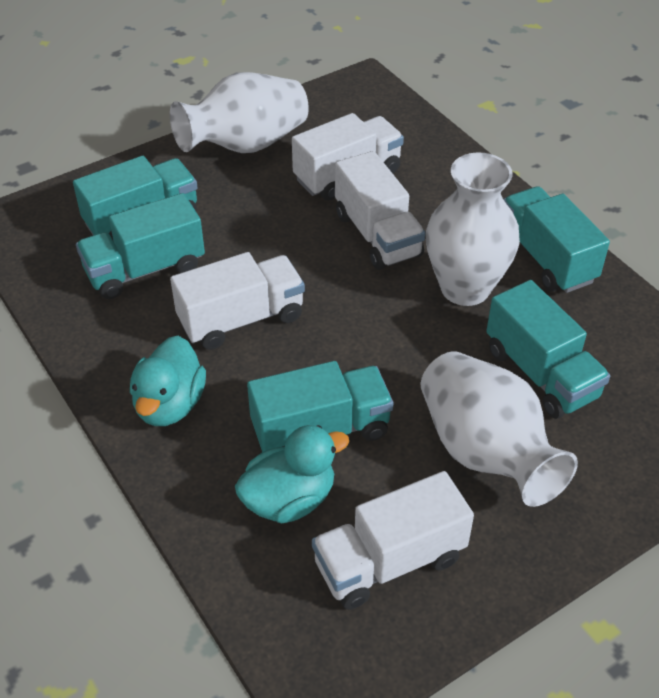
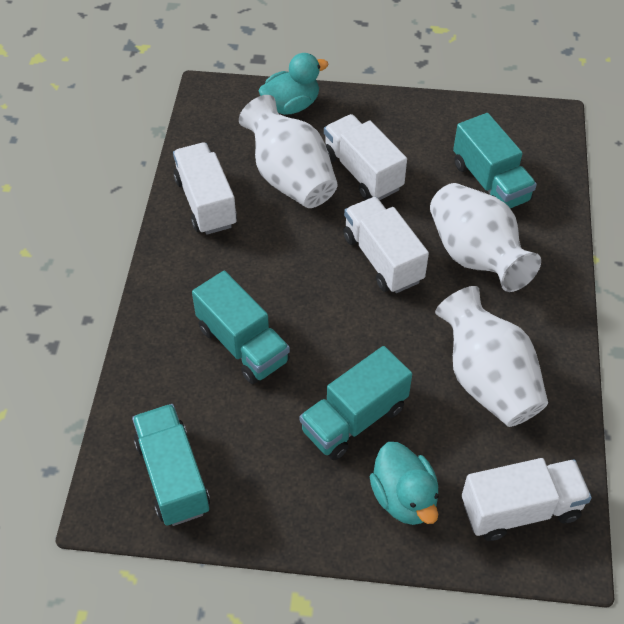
turquoise truck: 5 -> 4

